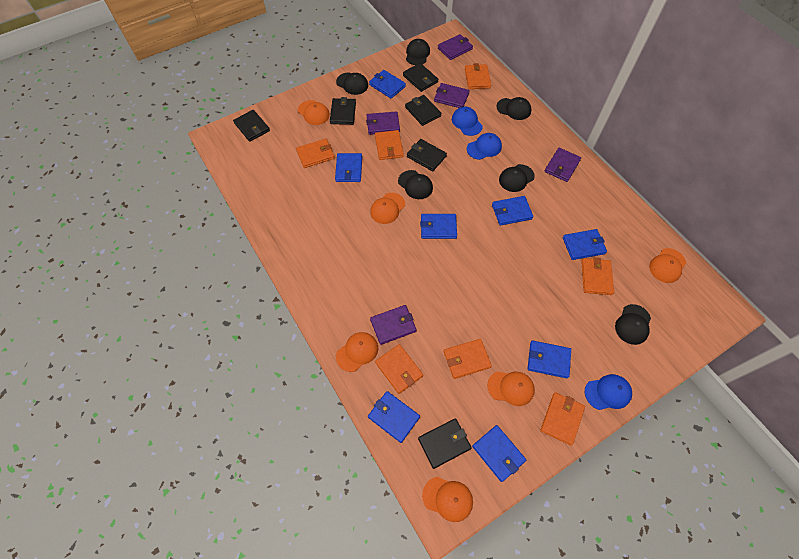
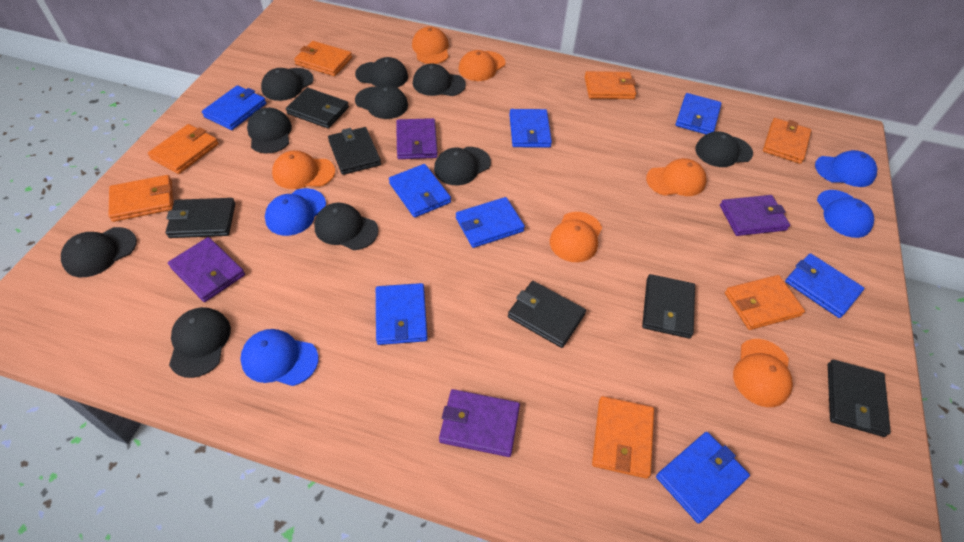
black cap: 6 -> 10
blue cap: 3 -> 4
purple wallet: 5 -> 4

